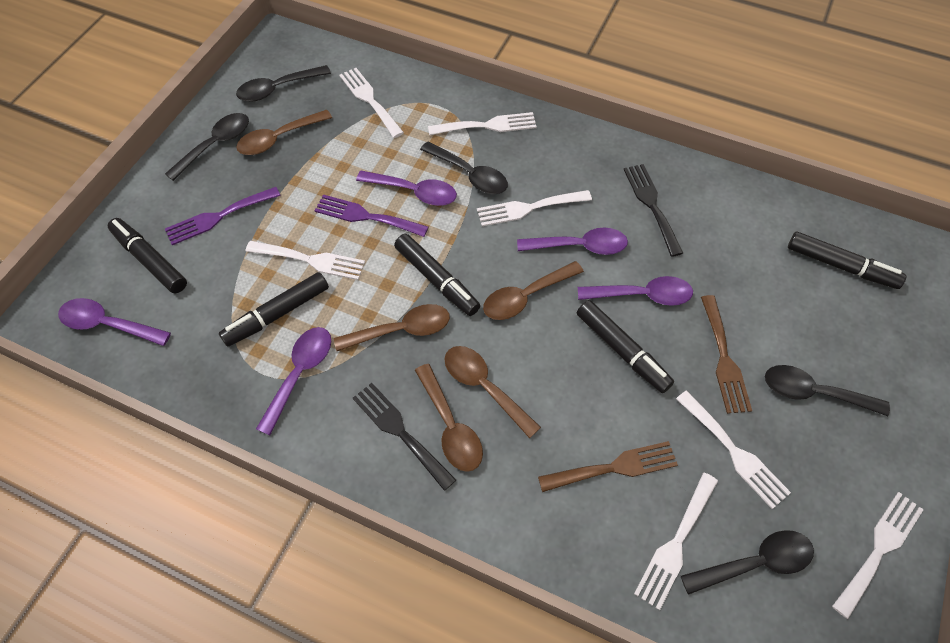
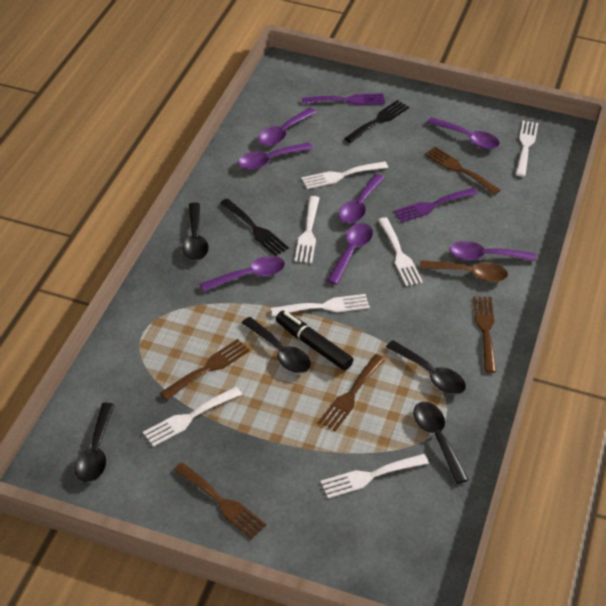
black marker: 5 -> 1
brown fork: 2 -> 5
brown spoon: 5 -> 1
purple spoon: 5 -> 7

